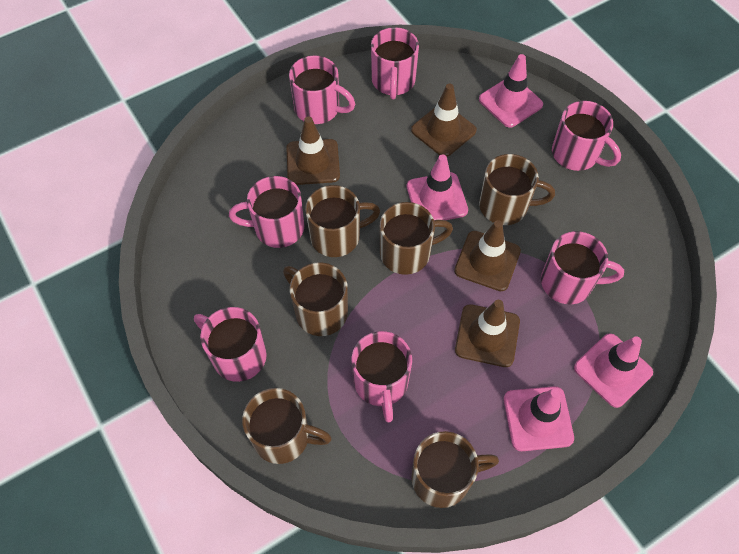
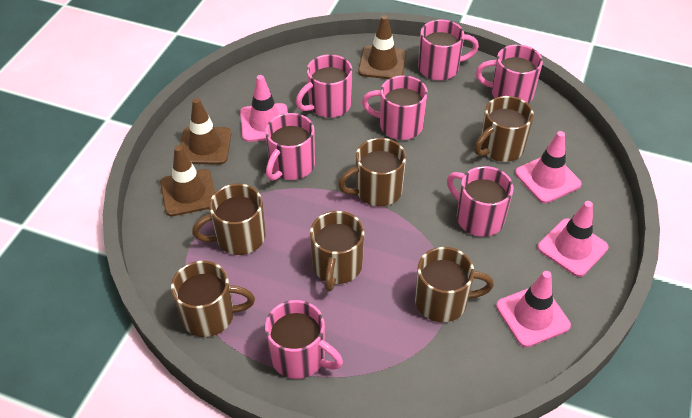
brown traffic cone: 4 -> 3

